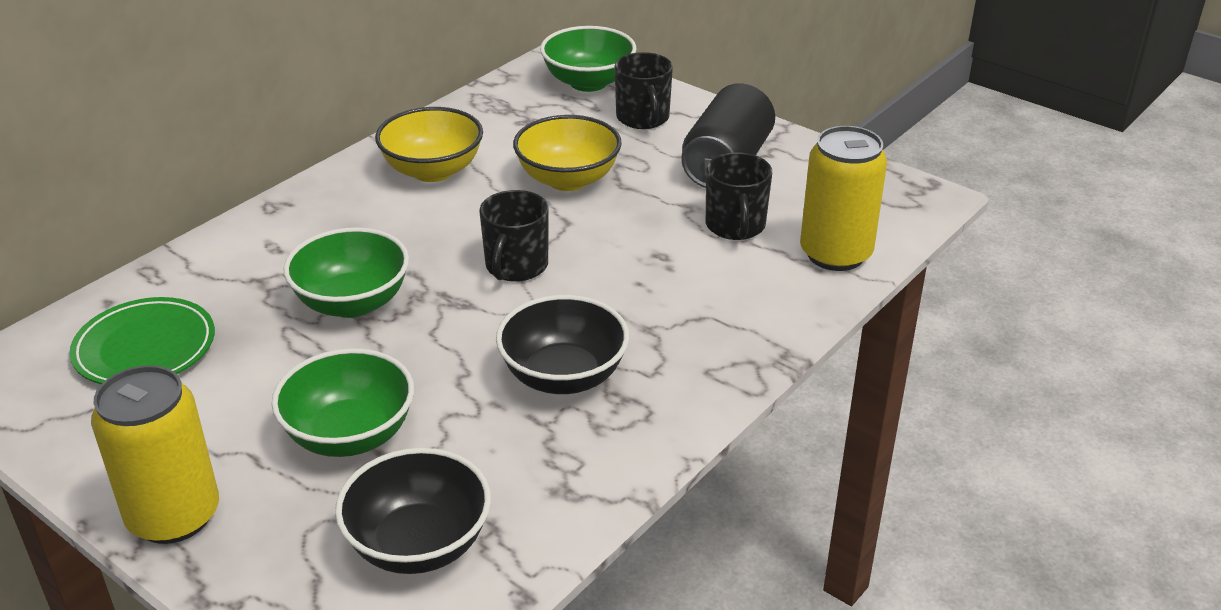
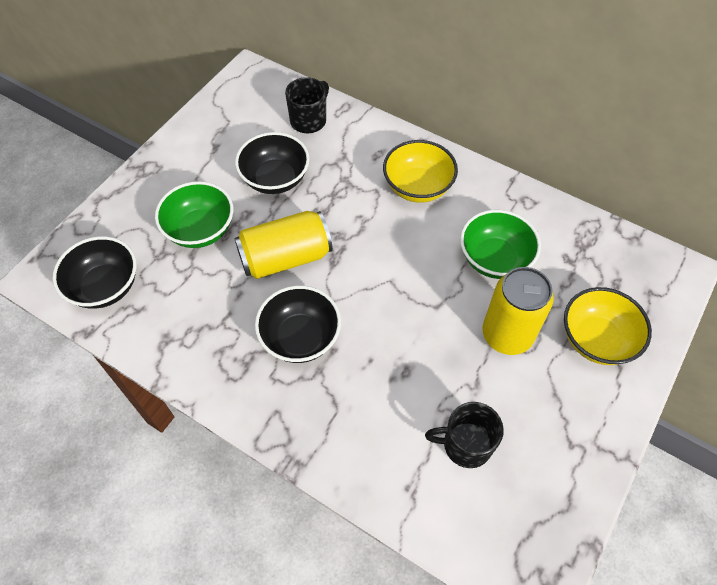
black bowl: 2 -> 3
black can: 1 -> 0
black mug: 3 -> 2
green bowl: 3 -> 2
green plate: 1 -> 0

